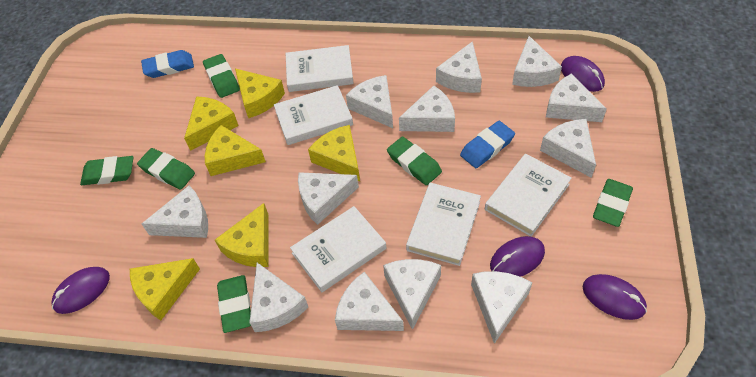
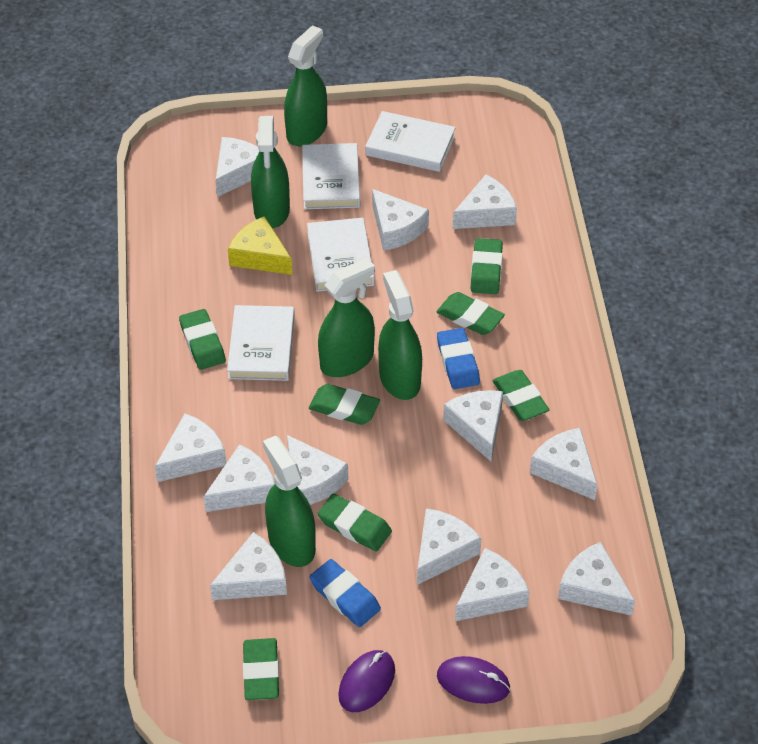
green eraser: 6 -> 7
green spray bottle: 0 -> 5
purple mouse: 4 -> 2
white book: 5 -> 4
yellow cheese: 6 -> 1

